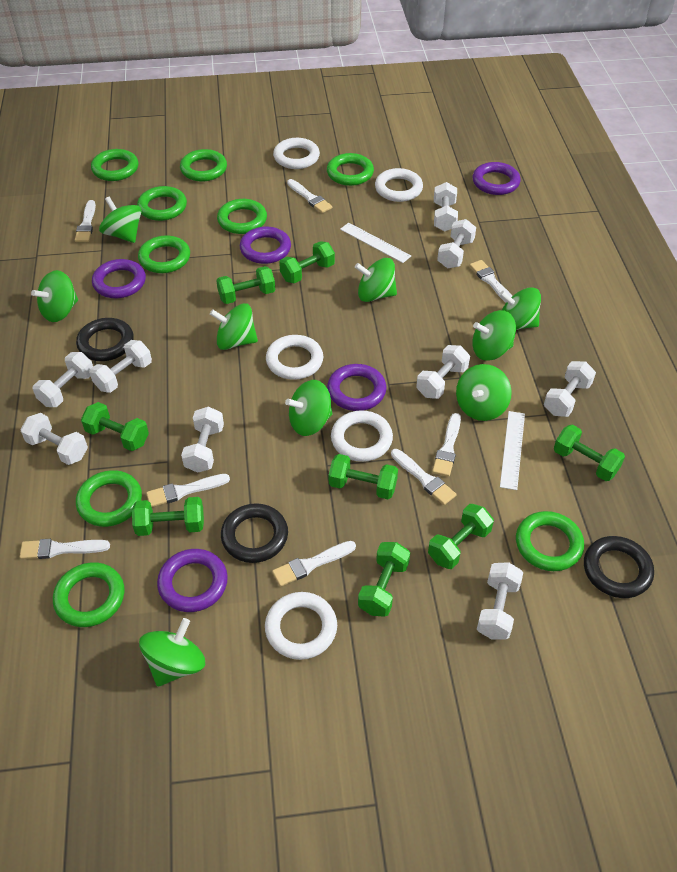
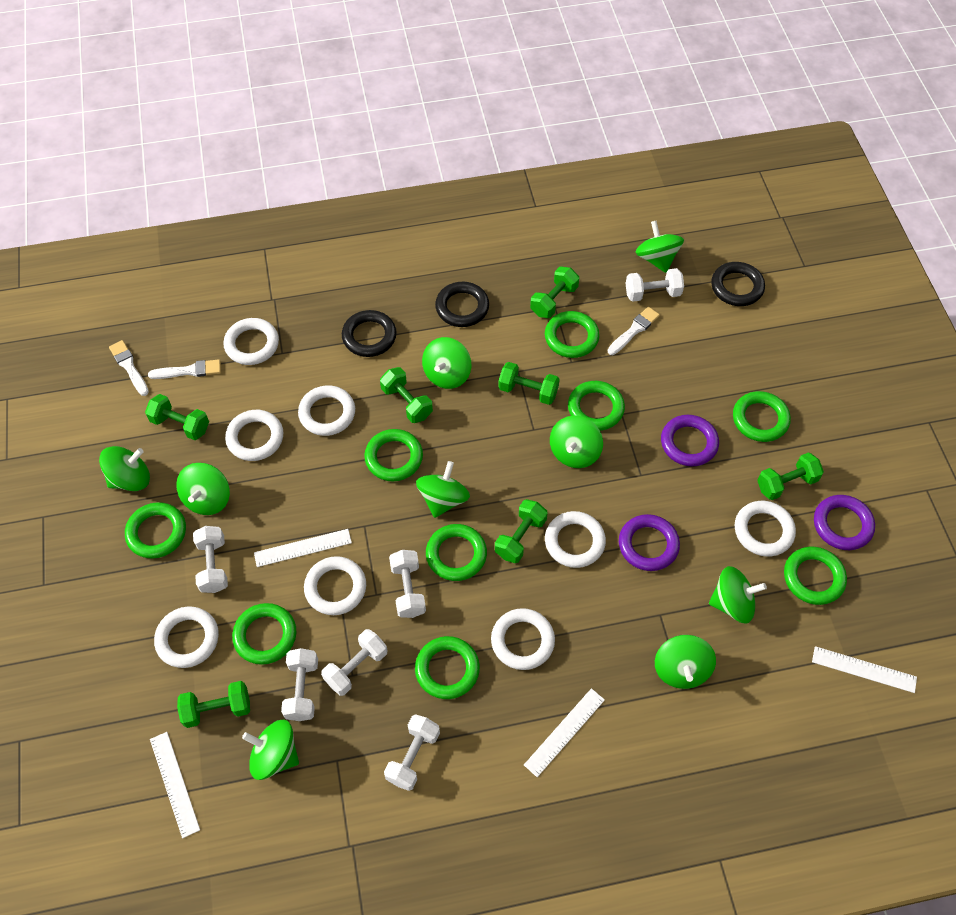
green dumbbell: 8 -> 7
purple ring: 5 -> 3
white brush: 8 -> 3
white dumbbell: 9 -> 6
white ring: 5 -> 8
white ruler: 2 -> 4

